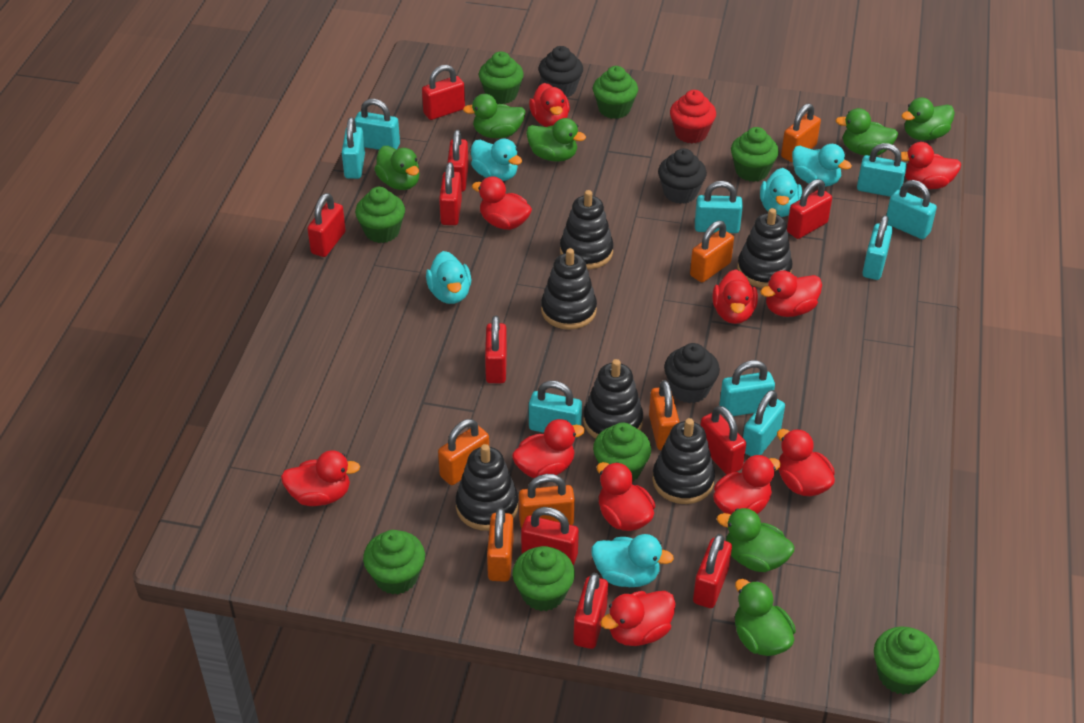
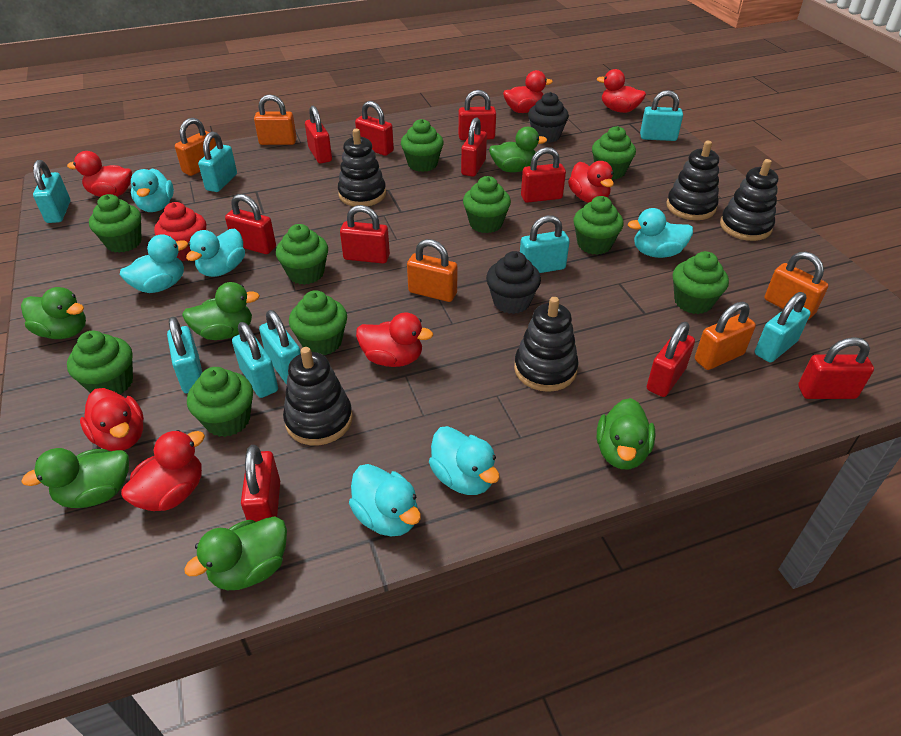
black cupcake: 3 -> 2
black stacking toy: 6 -> 5
green cupcake: 8 -> 10
green duck: 7 -> 6
orange padlock: 6 -> 5
red duck: 11 -> 7
turquoise duck: 5 -> 6
turquoise padlock: 9 -> 8

